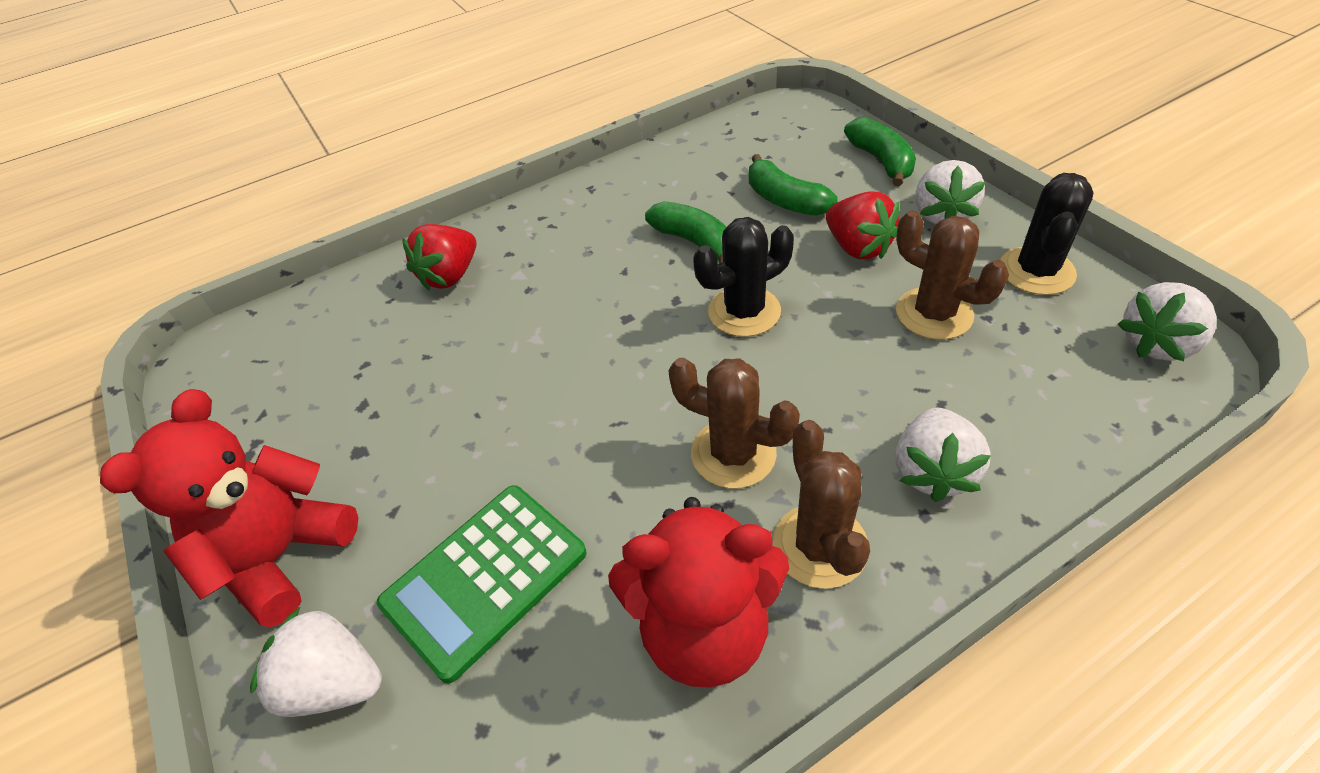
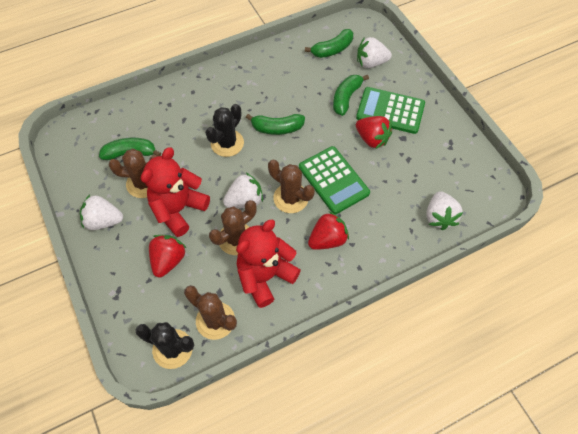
brown cactus: 3 -> 4
green banana: 3 -> 4
green calculator: 1 -> 2
red strawberry: 2 -> 3

